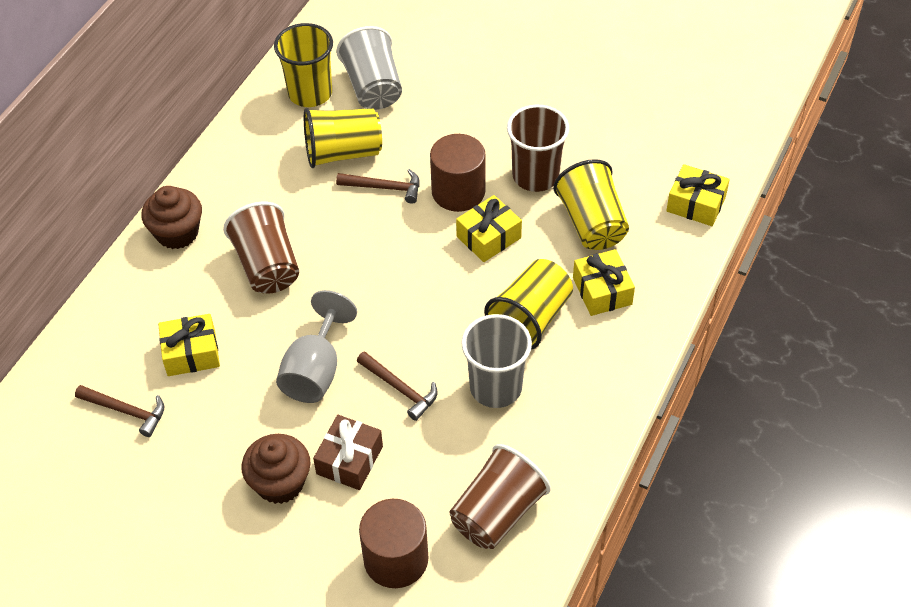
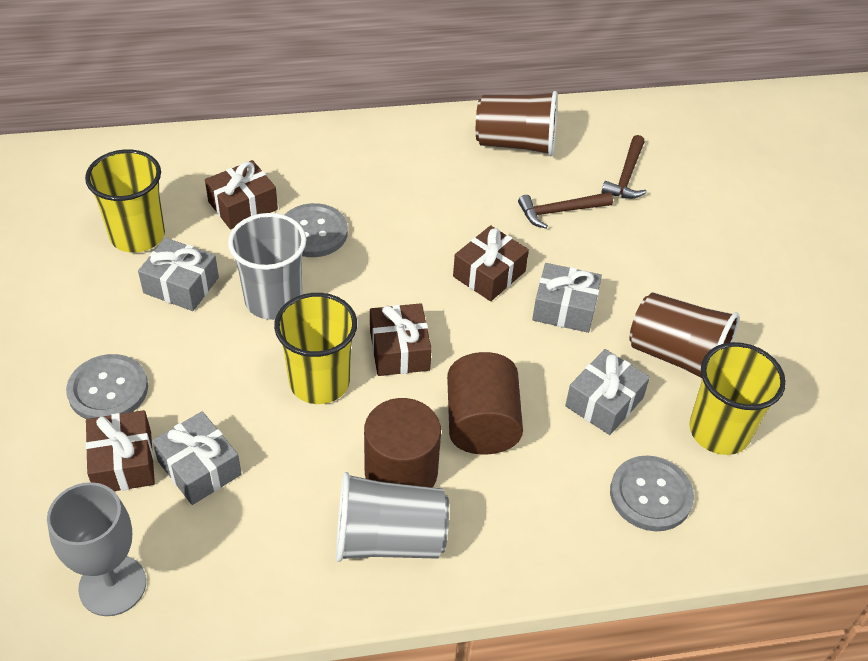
brown cup: 3 -> 2
brown cupcake: 2 -> 0
brown gift: 1 -> 4
brown hammer: 3 -> 2
grey button: 0 -> 3
grey gift: 0 -> 4
yellow cup: 4 -> 3
yellow gift: 4 -> 0

